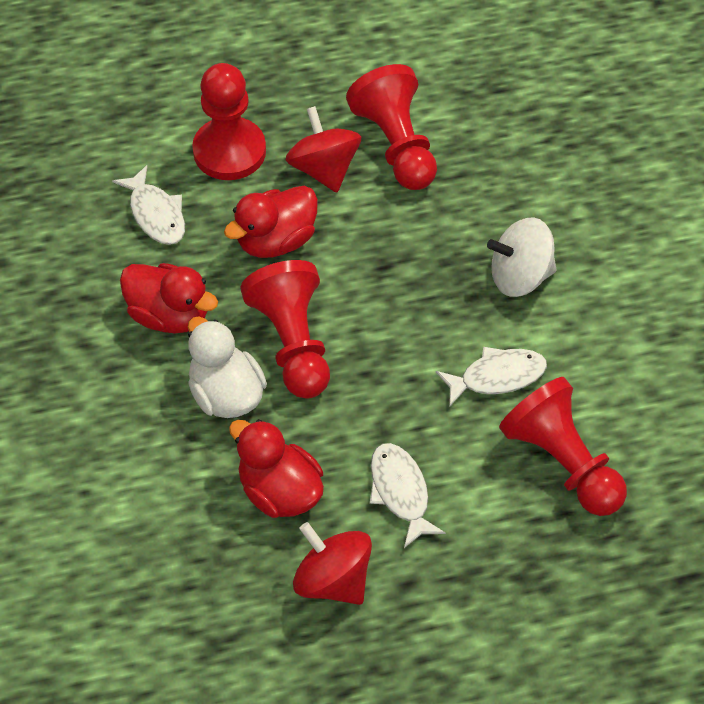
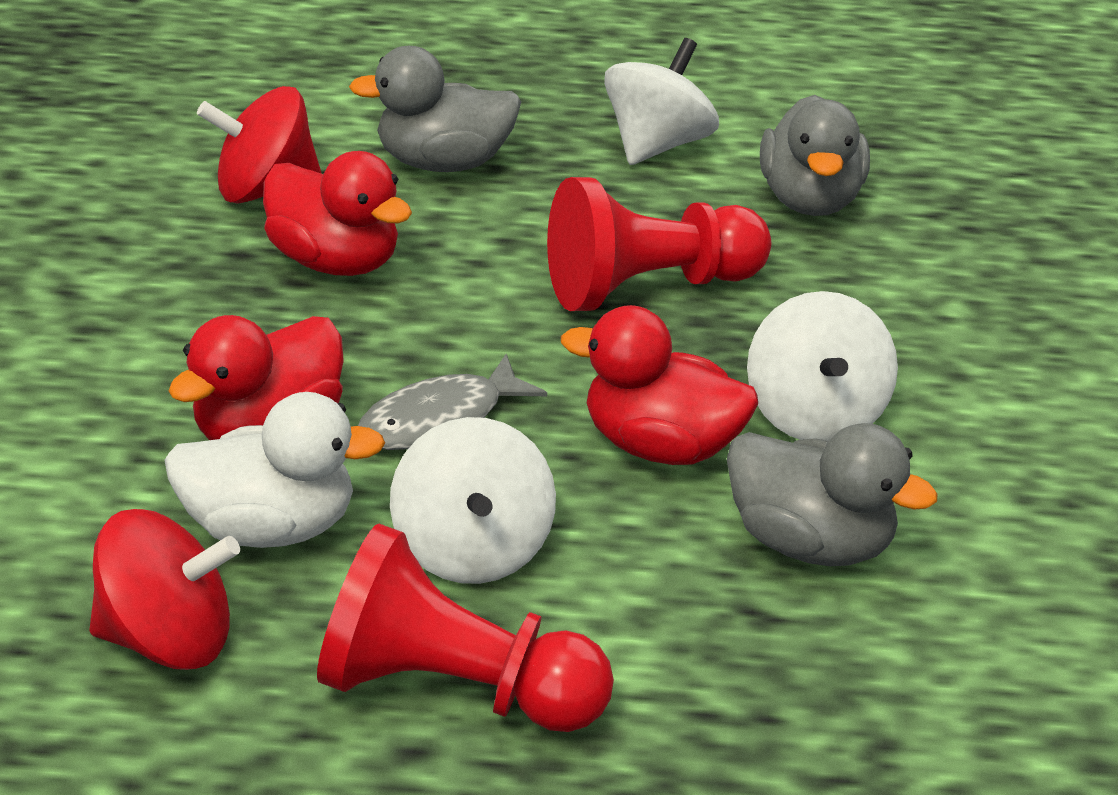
grey duck: 0 -> 3
grey fish: 0 -> 1
red pawn: 4 -> 2
white fish: 3 -> 0
white spinning top: 1 -> 3

